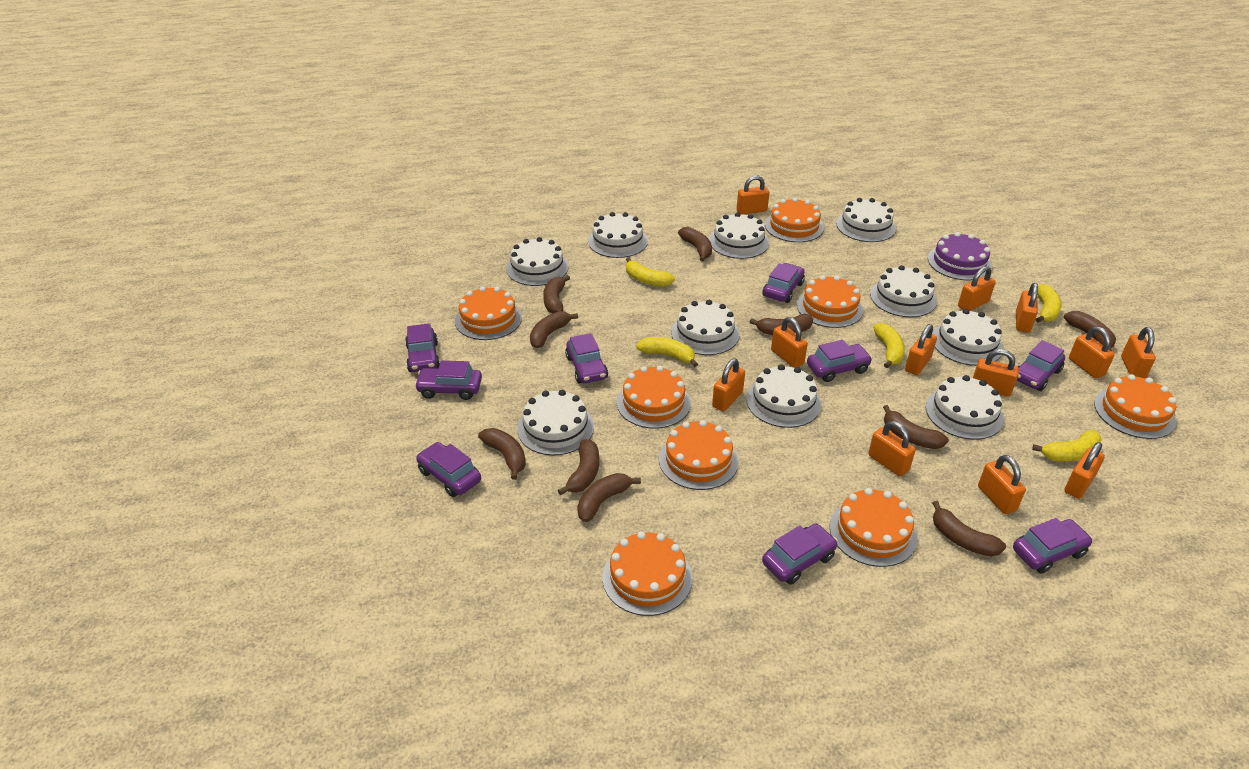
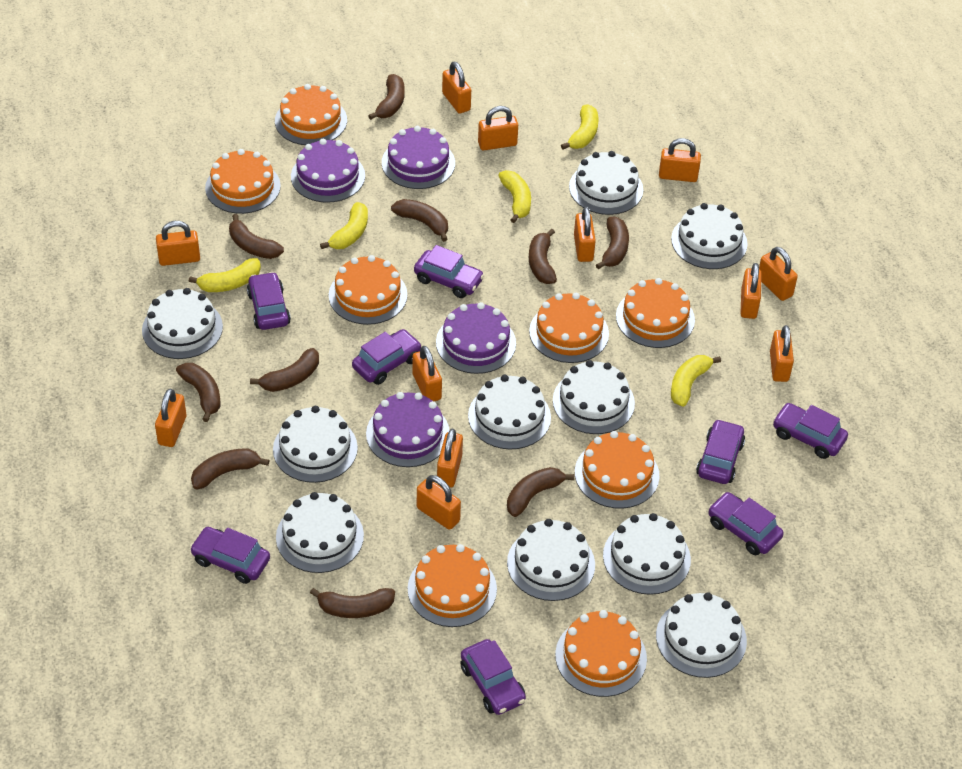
purple cake: 1 -> 4
purple car: 9 -> 8

